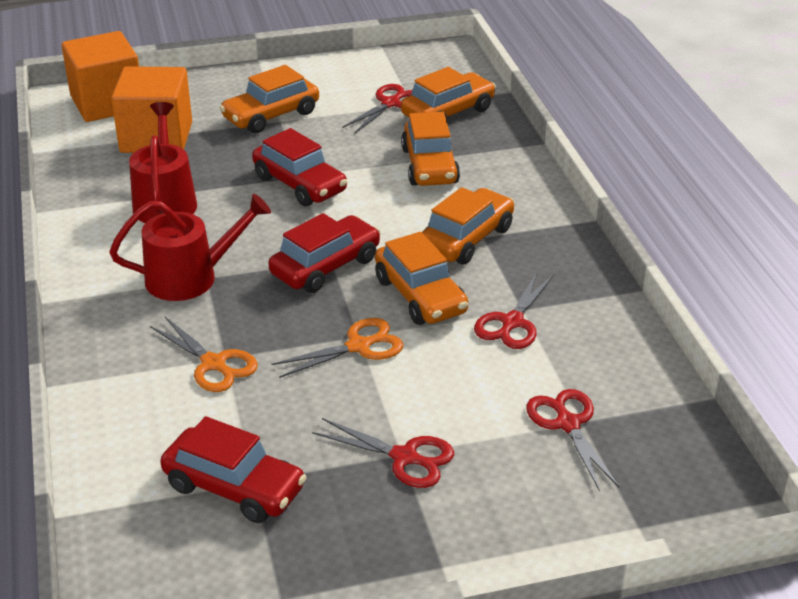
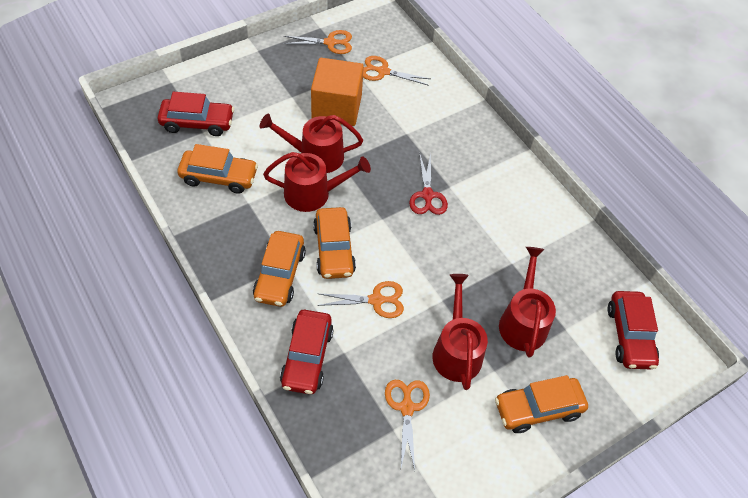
orange car: 5 -> 4
orange cube: 2 -> 1
orange scissors: 2 -> 4
red scissors: 4 -> 1
red watering can: 2 -> 4

